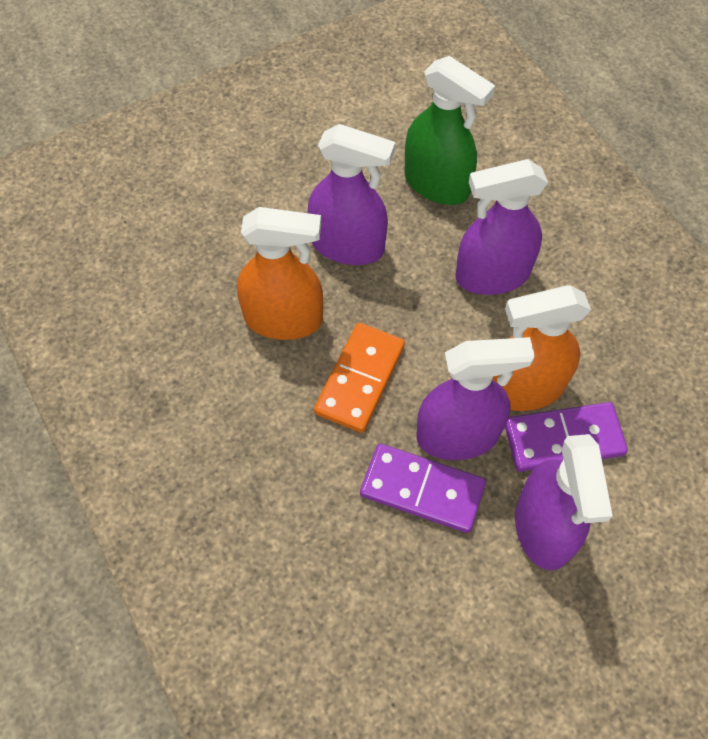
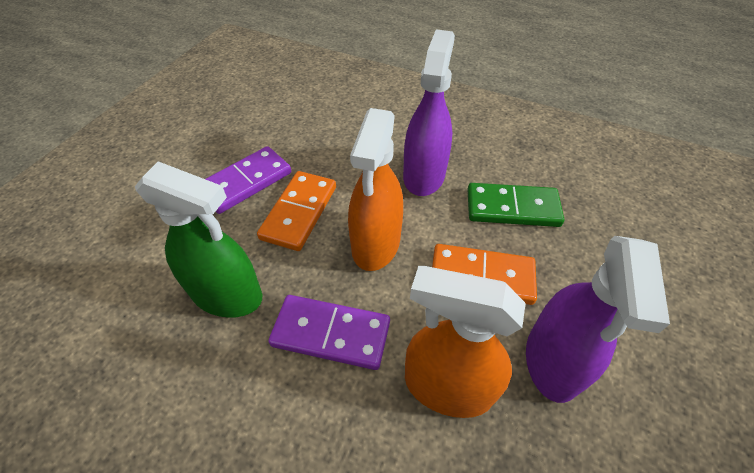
green domino: 0 -> 1
orange domino: 1 -> 2
purple spray bottle: 4 -> 2

